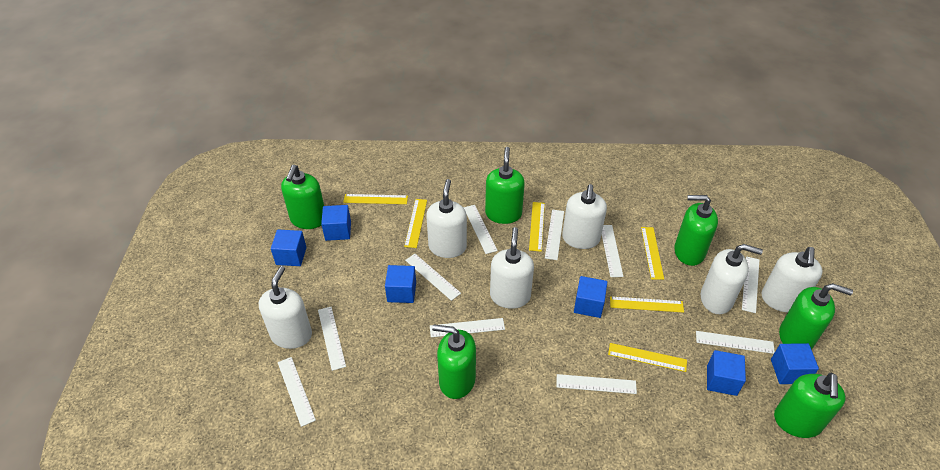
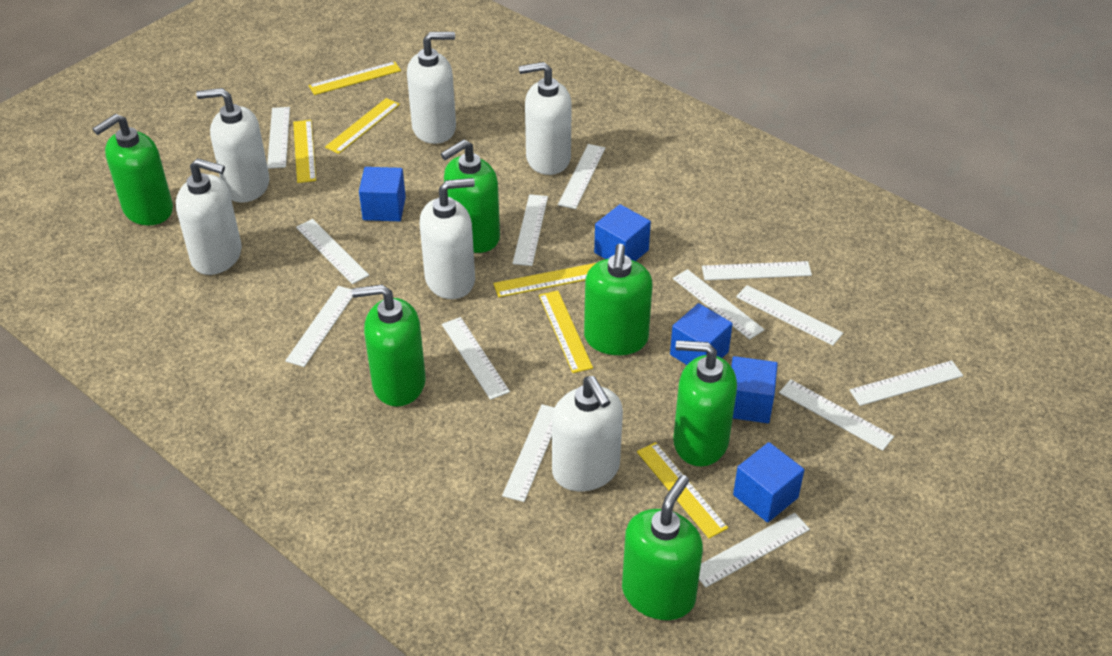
blue cube: 6 -> 5
white ruler: 10 -> 13

